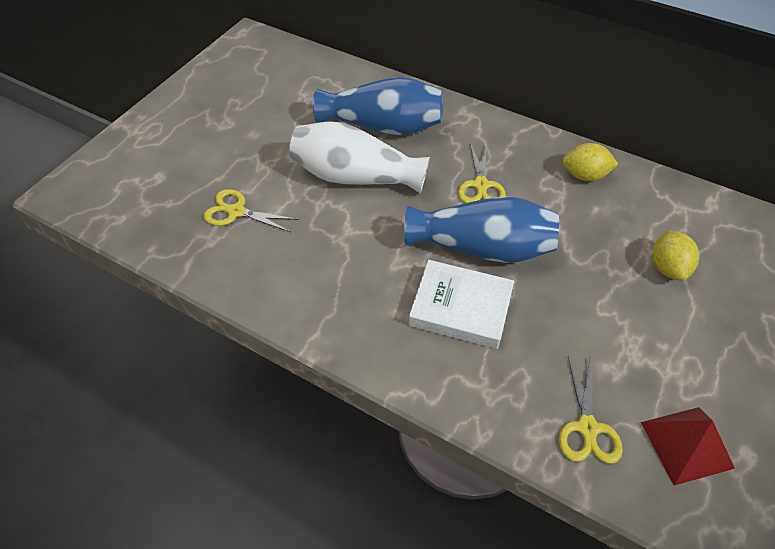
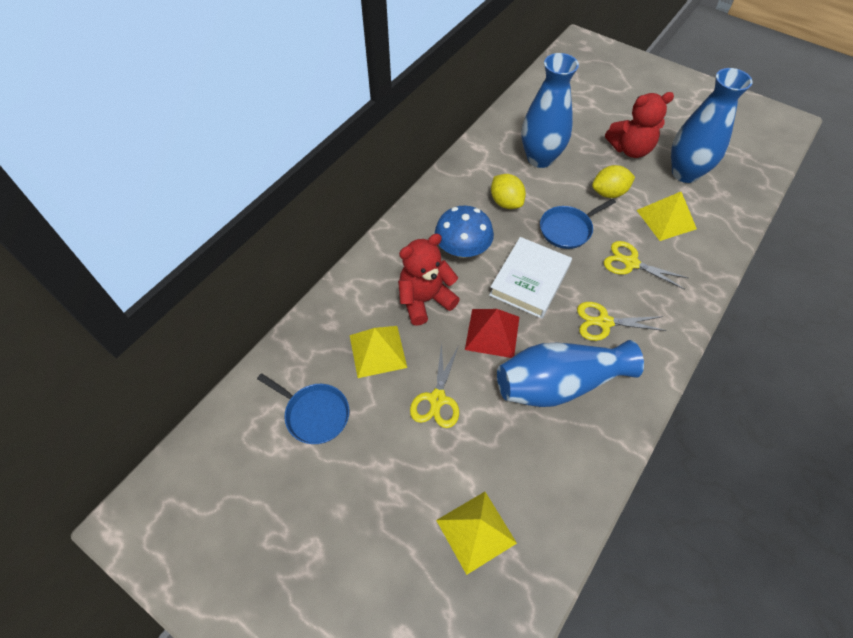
blue mushroom: 0 -> 1
blue pan: 0 -> 2
blue vase: 2 -> 3
red teddy bear: 0 -> 2
white vase: 1 -> 0
yellow pyramid: 0 -> 3

